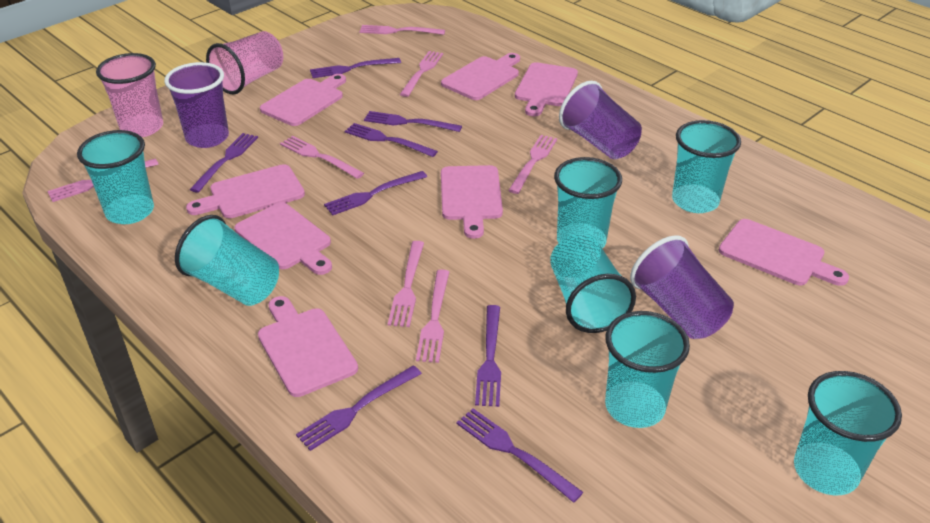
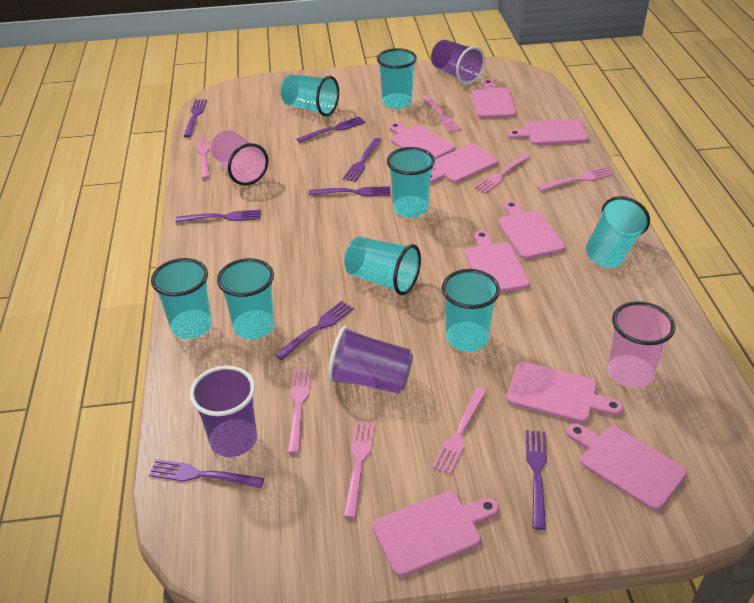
pink cutting board: 8 -> 9
turquoise cup: 7 -> 8

